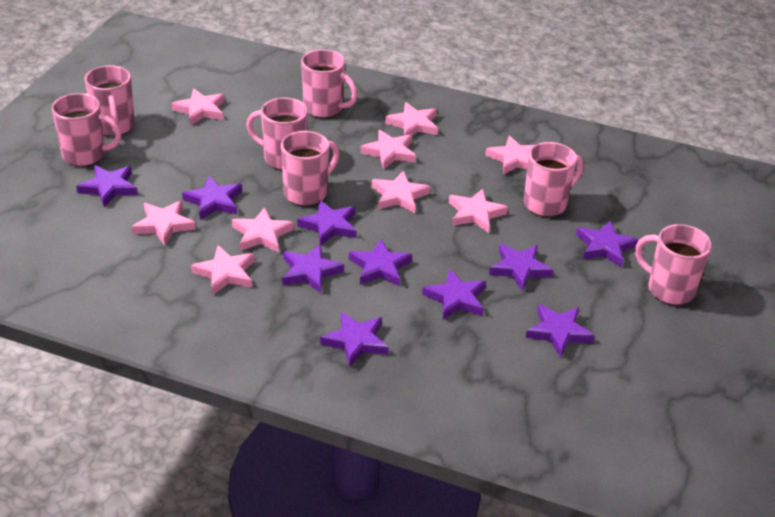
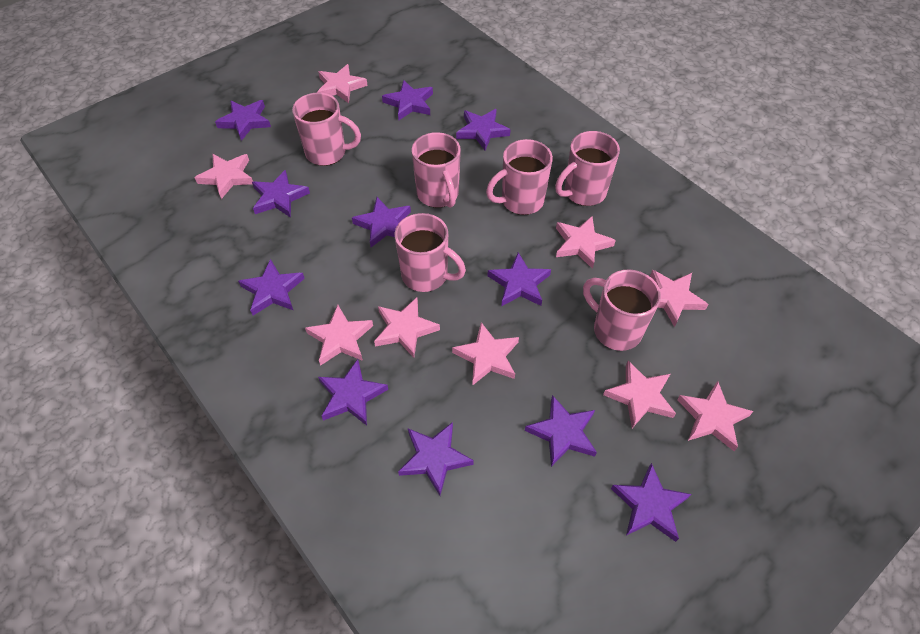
pink mug: 7 -> 6
purple star: 10 -> 11

